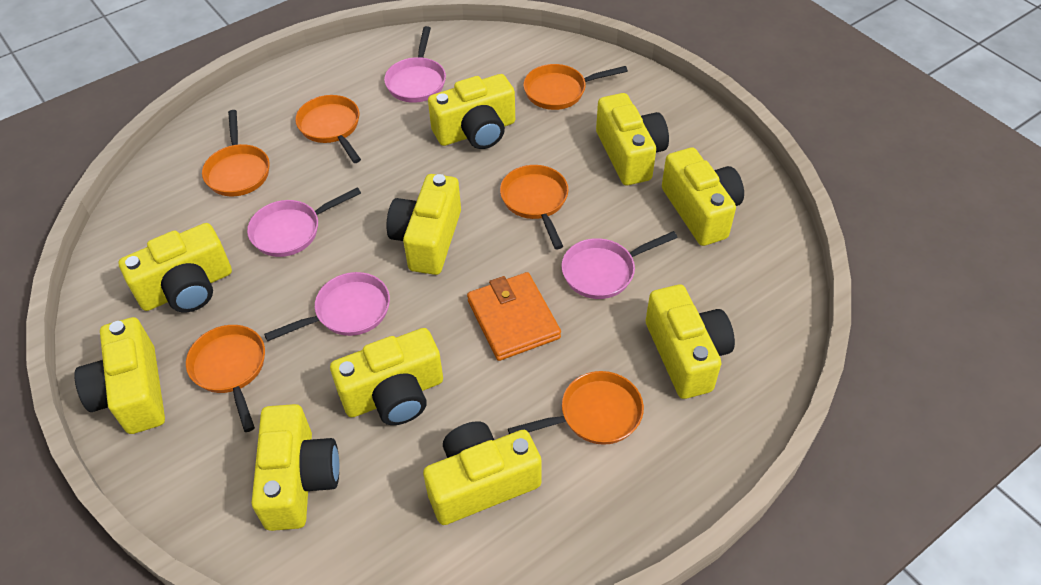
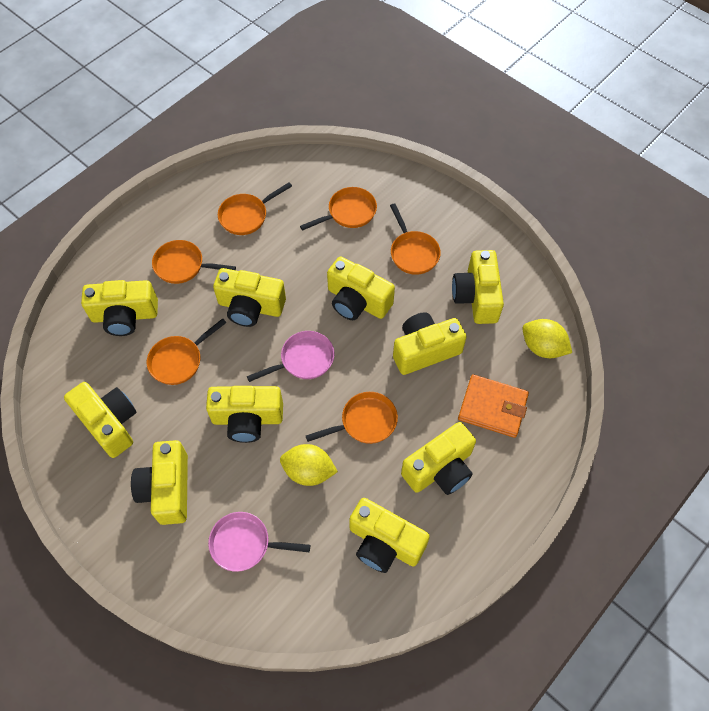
pink pan: 4 -> 2
yellow lemon: 0 -> 2

